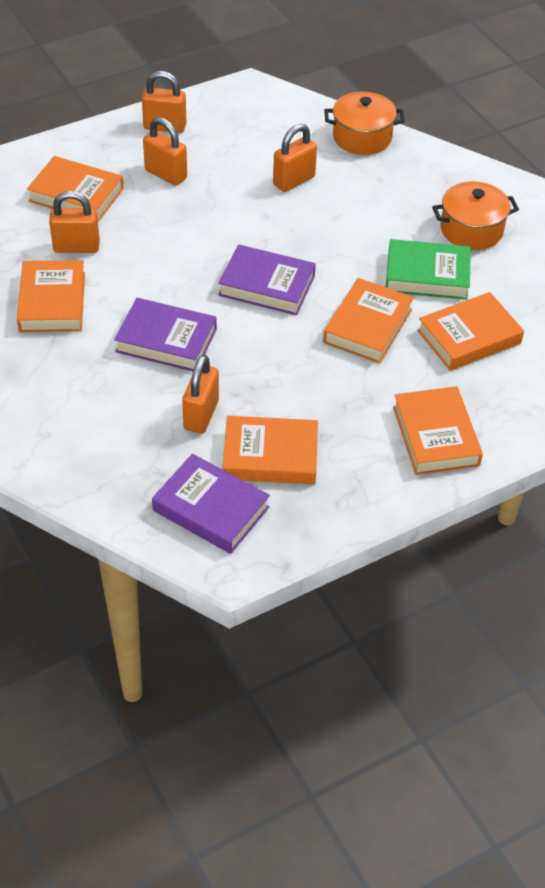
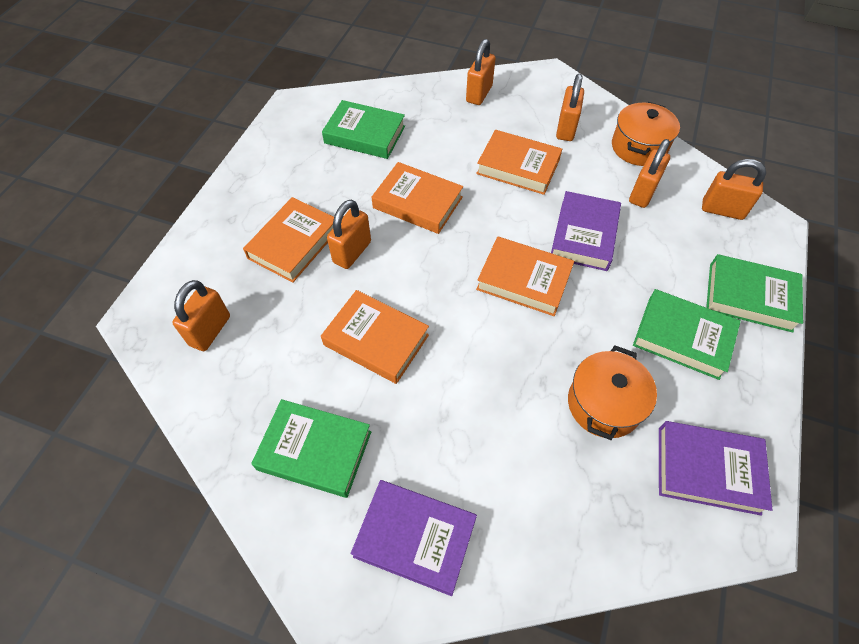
green book: 1 -> 4
orange book: 6 -> 5
orange padlock: 5 -> 6

